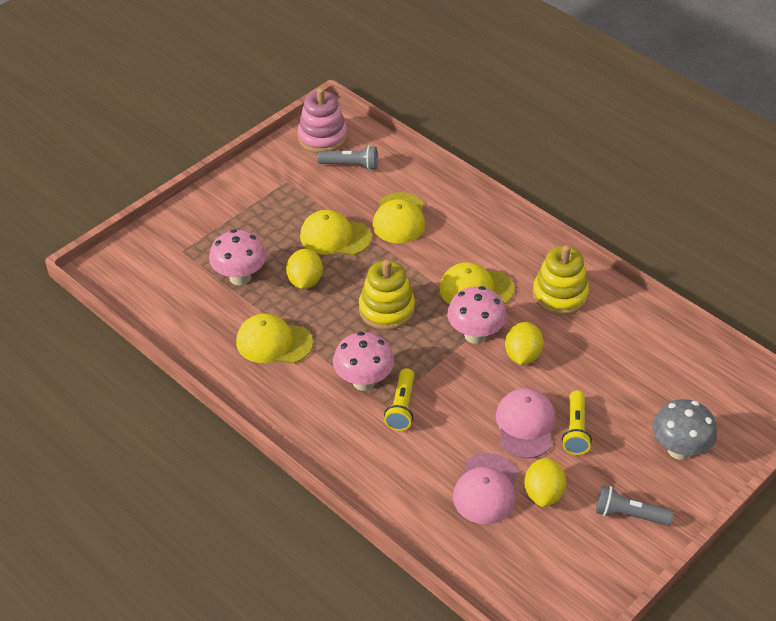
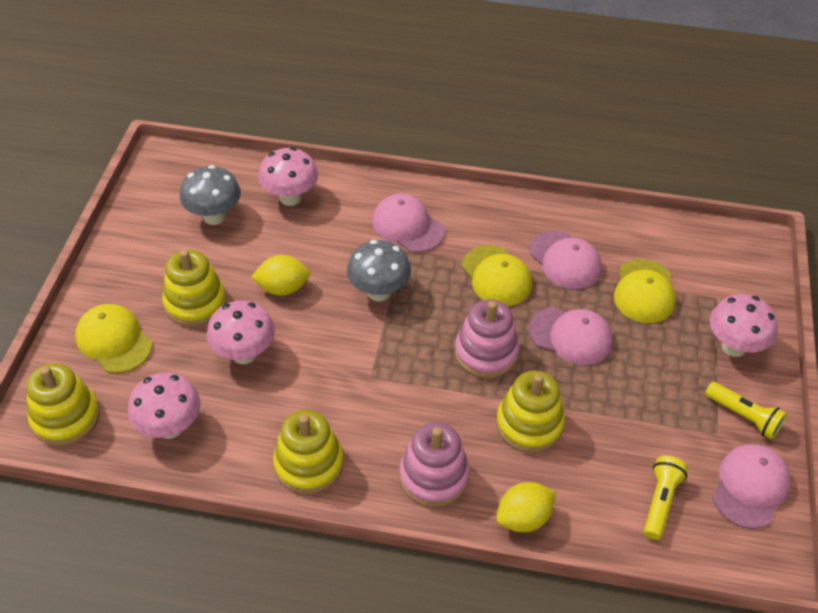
grey flashlight: 2 -> 0
grey mushroom: 1 -> 2
pink cap: 2 -> 4
pink mushroom: 3 -> 4
pink stacking toy: 1 -> 2
yellow cap: 4 -> 3
yellow lemon: 3 -> 2
yellow stacking toy: 2 -> 4

